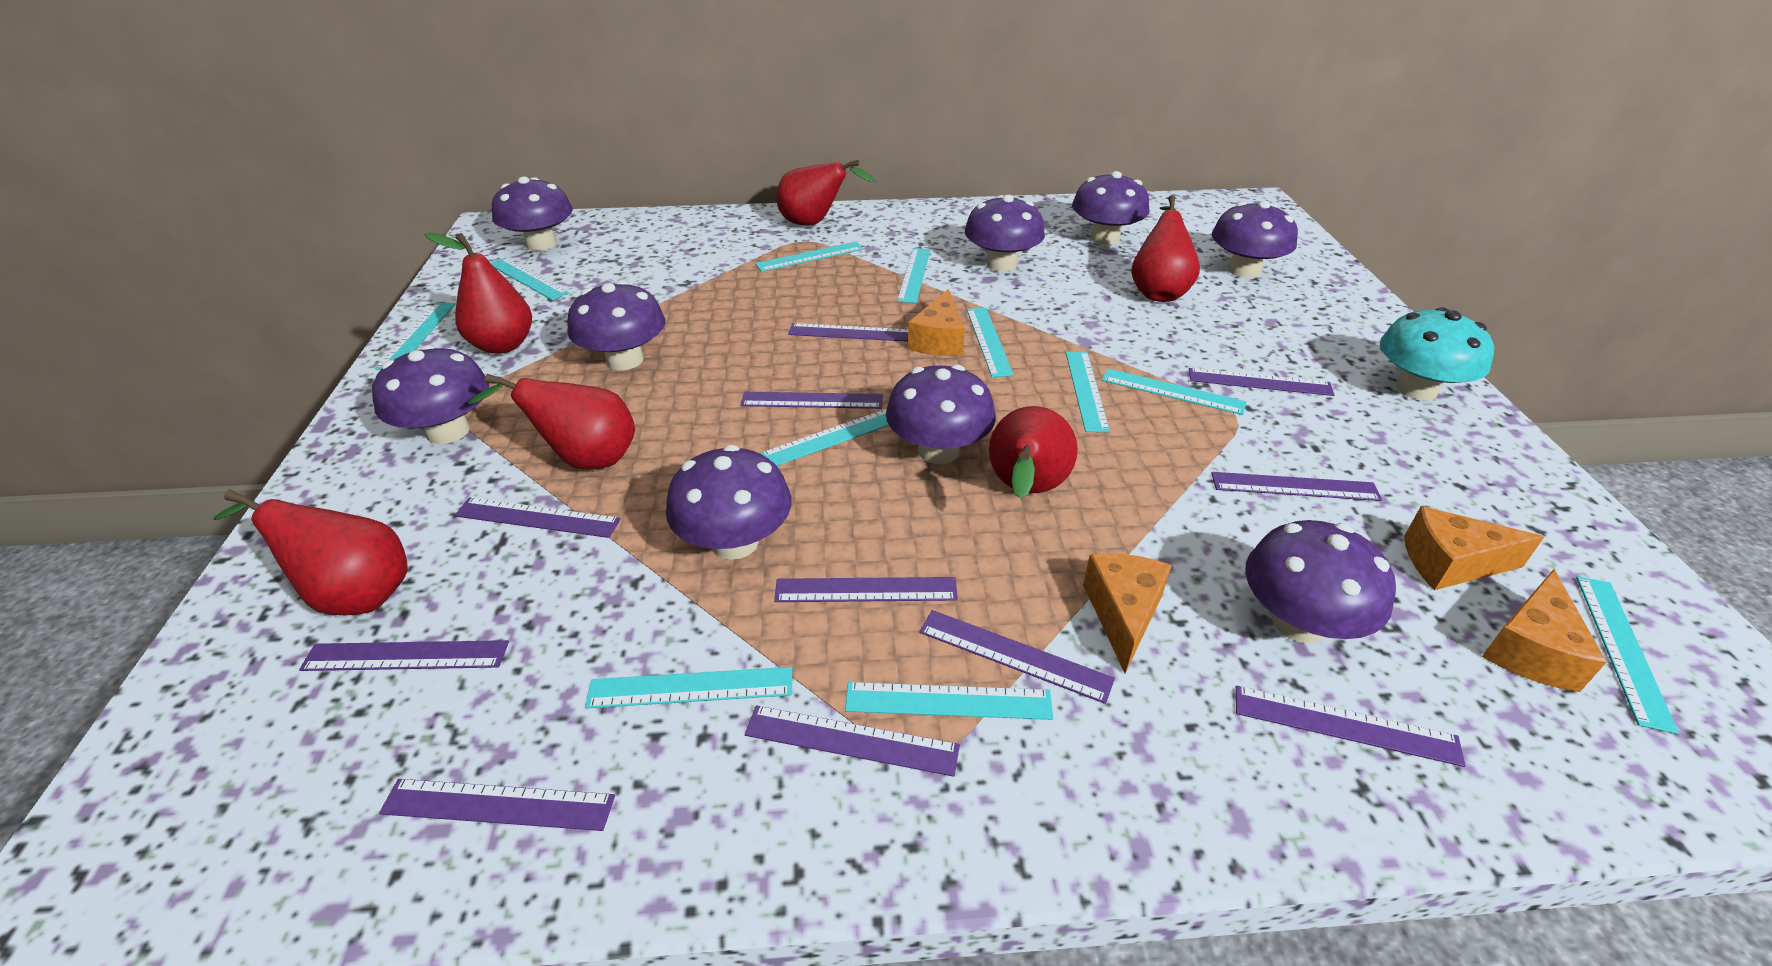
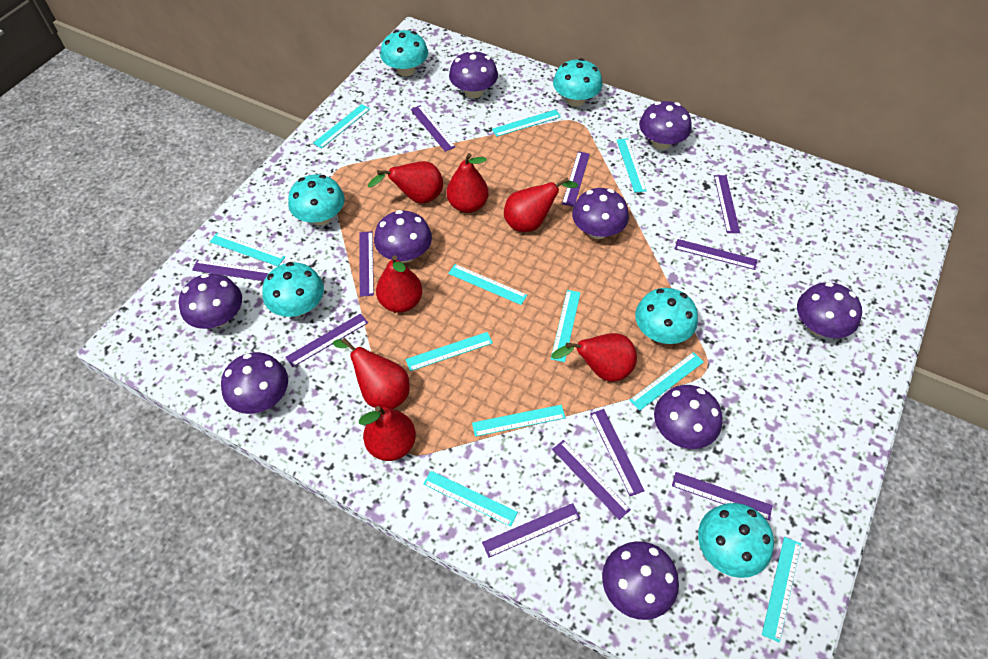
orange cheese: 4 -> 0
red pear: 6 -> 7
turquoise mushroom: 1 -> 6

